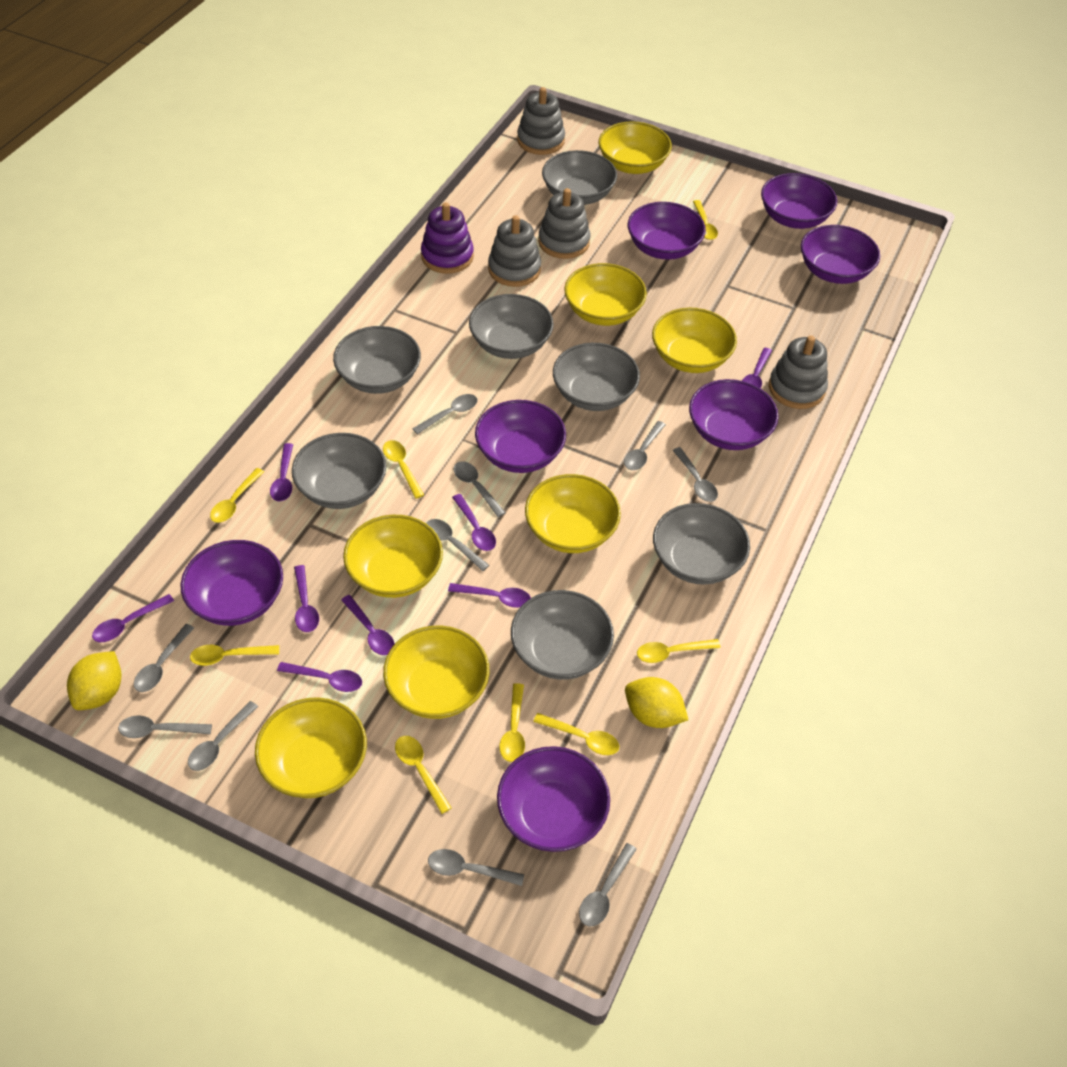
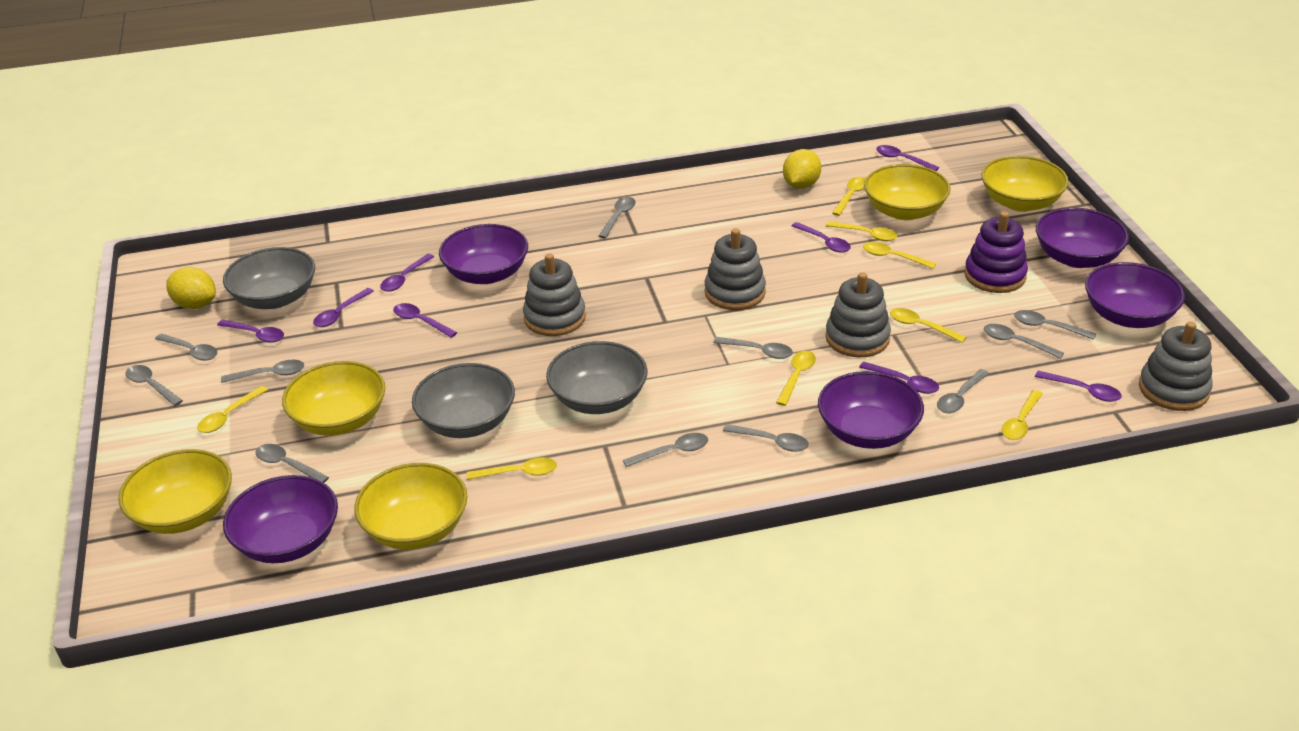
grey bowl: 7 -> 3
grey spoon: 10 -> 11
purple bowl: 7 -> 5
yellow bowl: 7 -> 5

